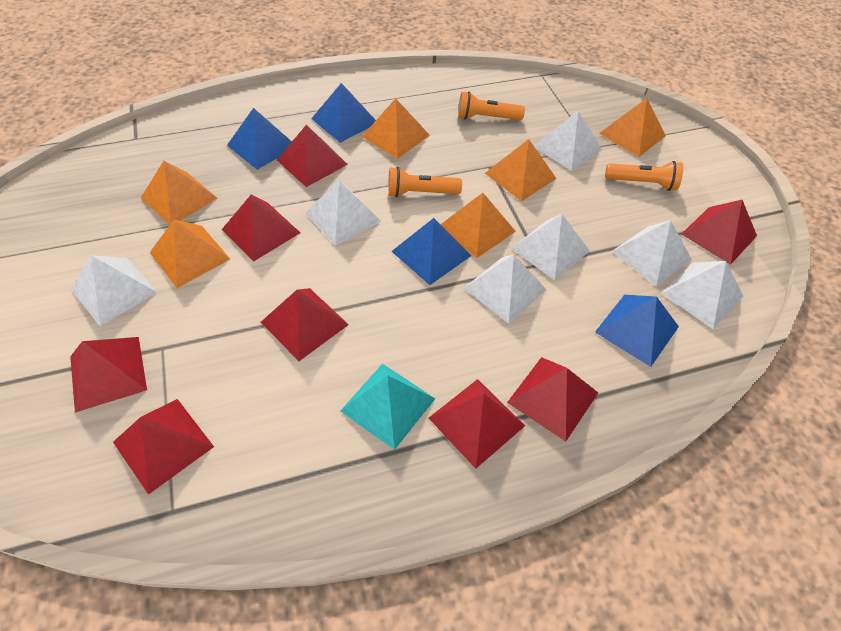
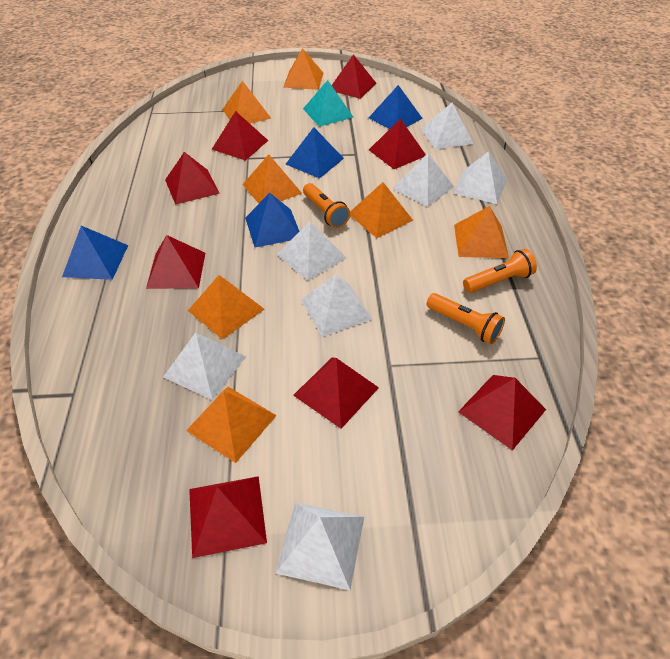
orange pyramid: 6 -> 7

